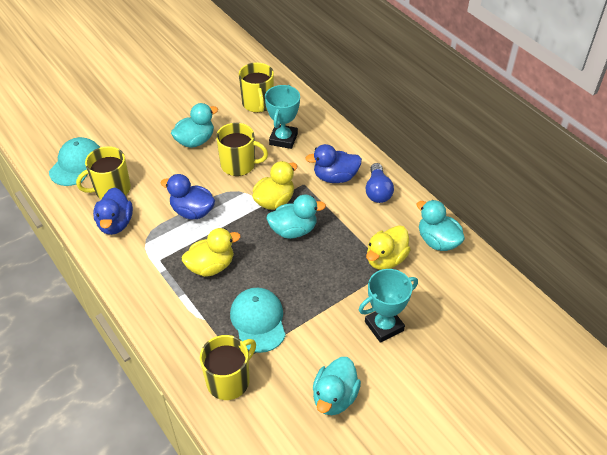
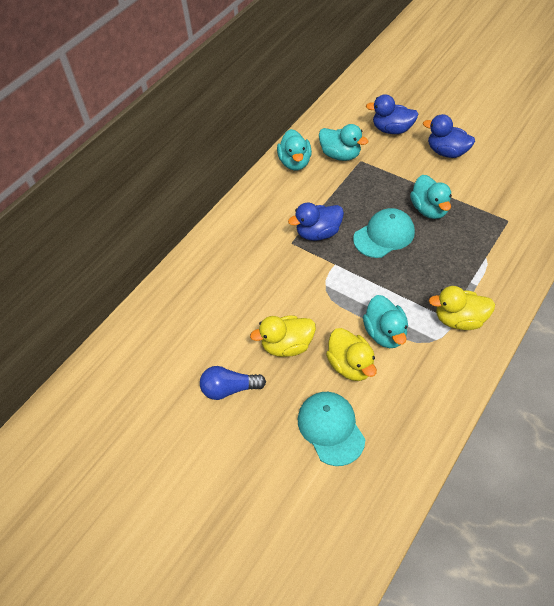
turquoise trophy: 2 -> 0
yellow mug: 4 -> 0

